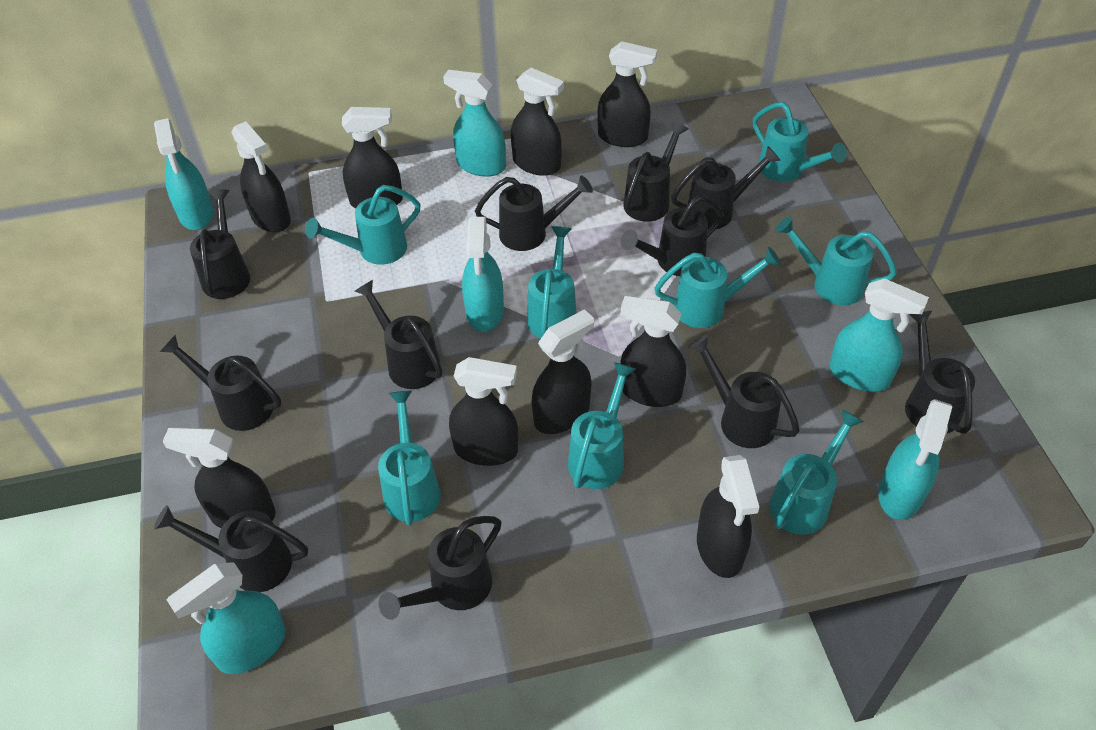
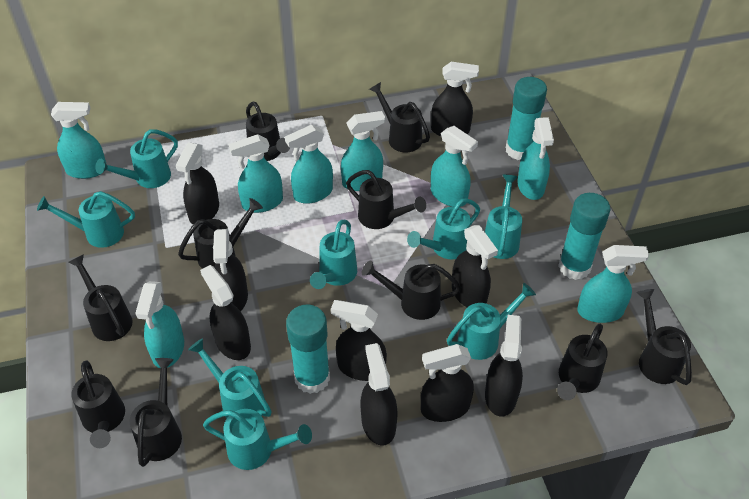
black watering can: 11 -> 10
turquoise glue stick: 0 -> 3
turquoise spray bottle: 6 -> 8

